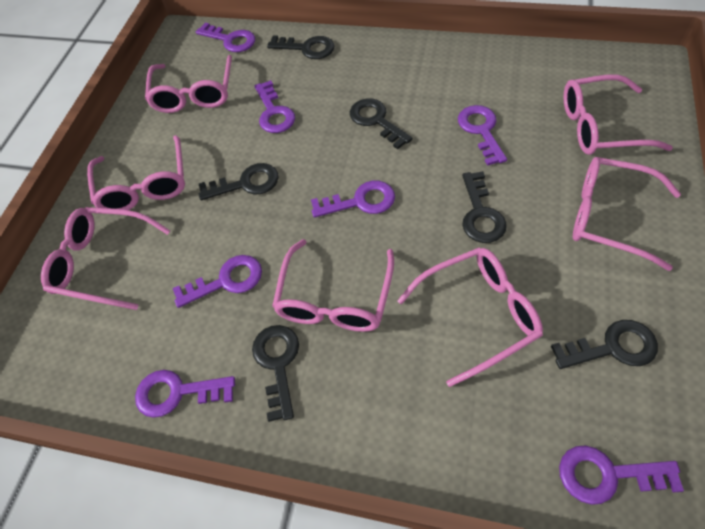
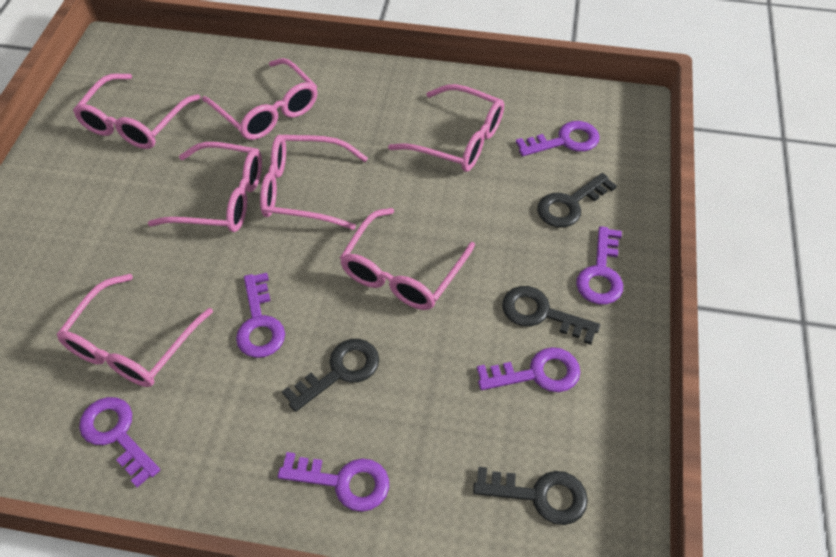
black key: 6 -> 4
purple key: 7 -> 6

